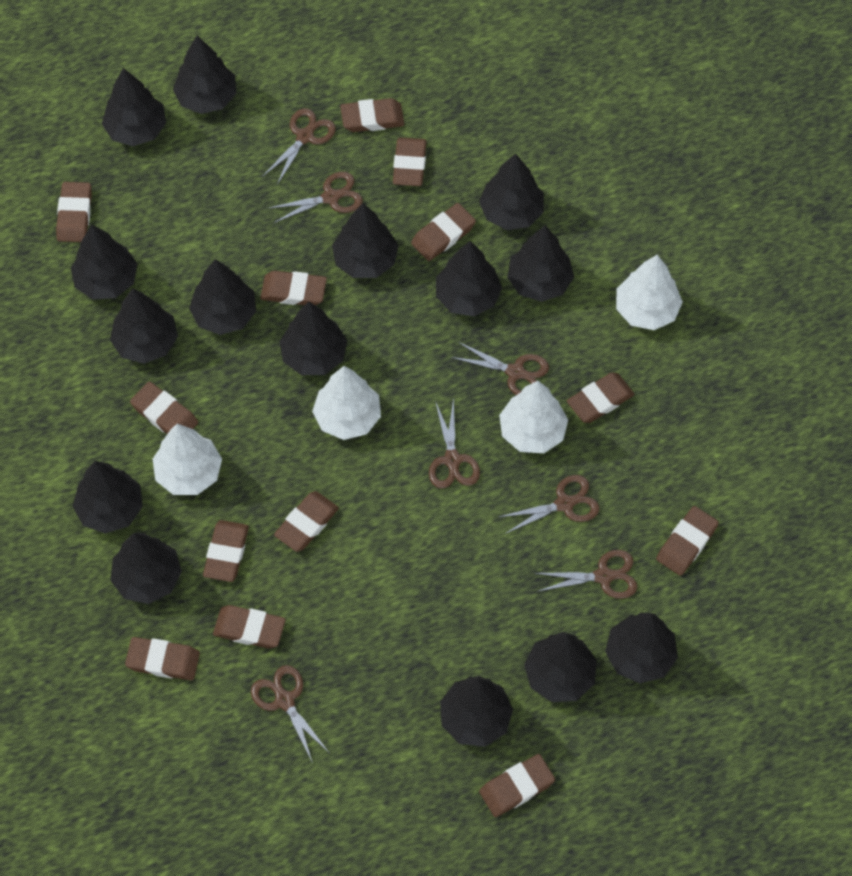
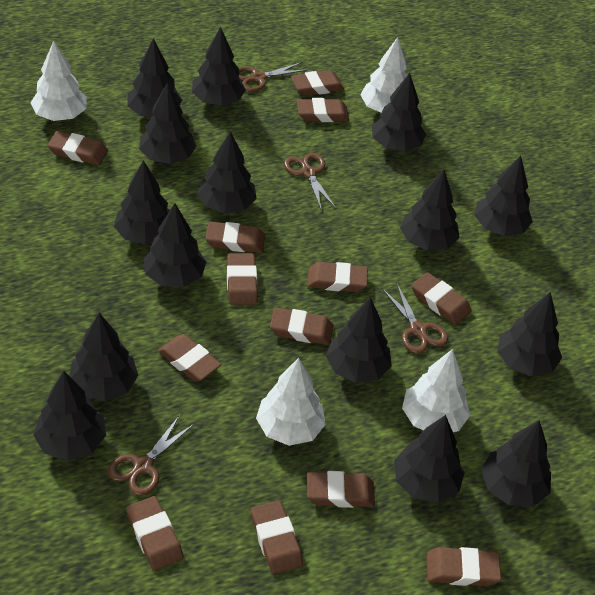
brown scissors: 7 -> 4

